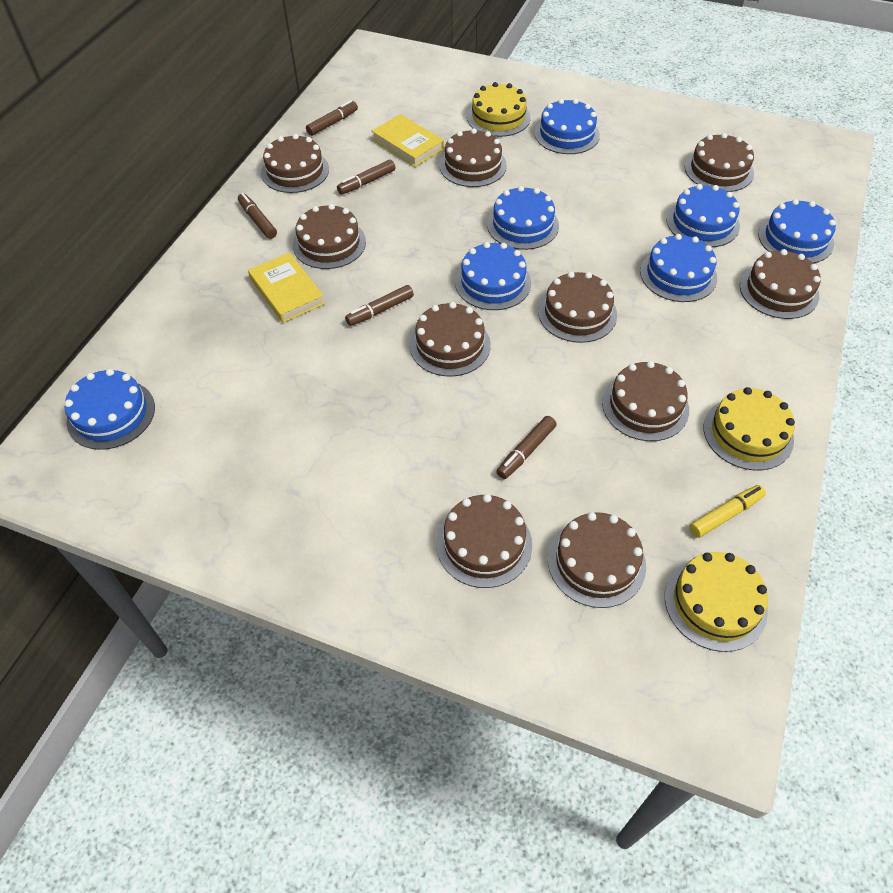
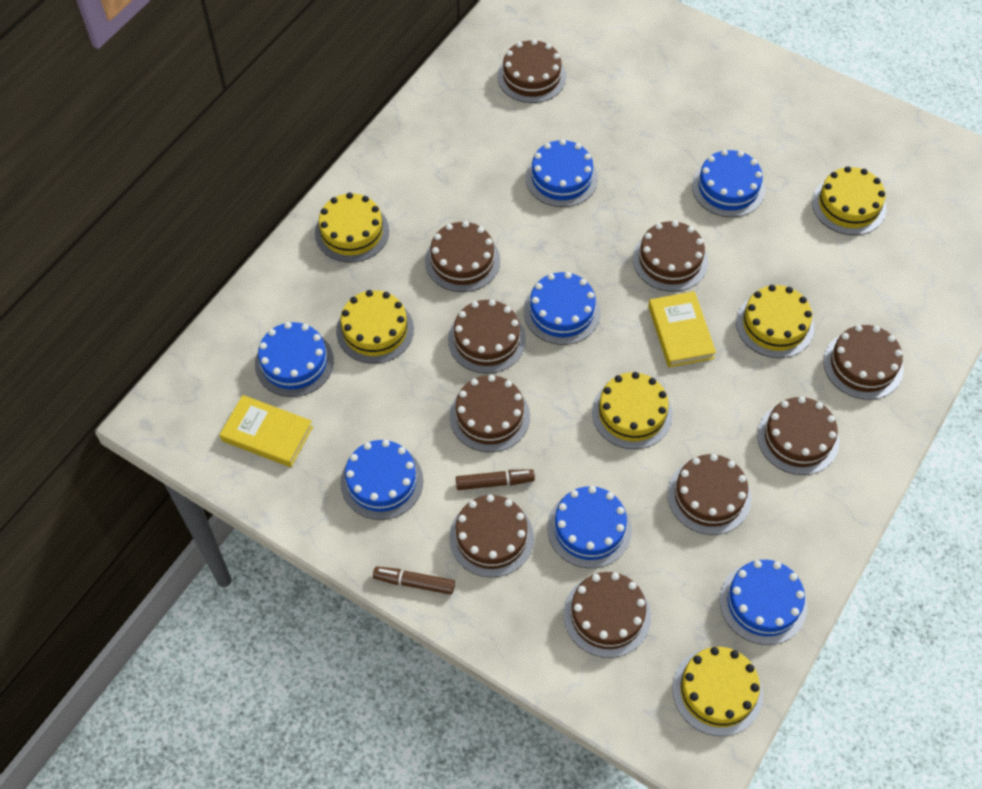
brown marker: 5 -> 2
yellow cake: 3 -> 6
yellow marker: 1 -> 0

